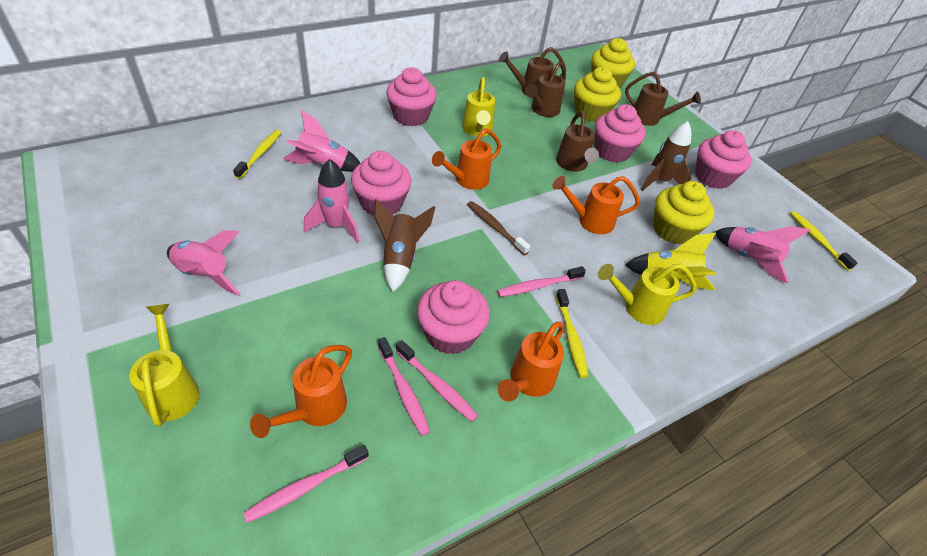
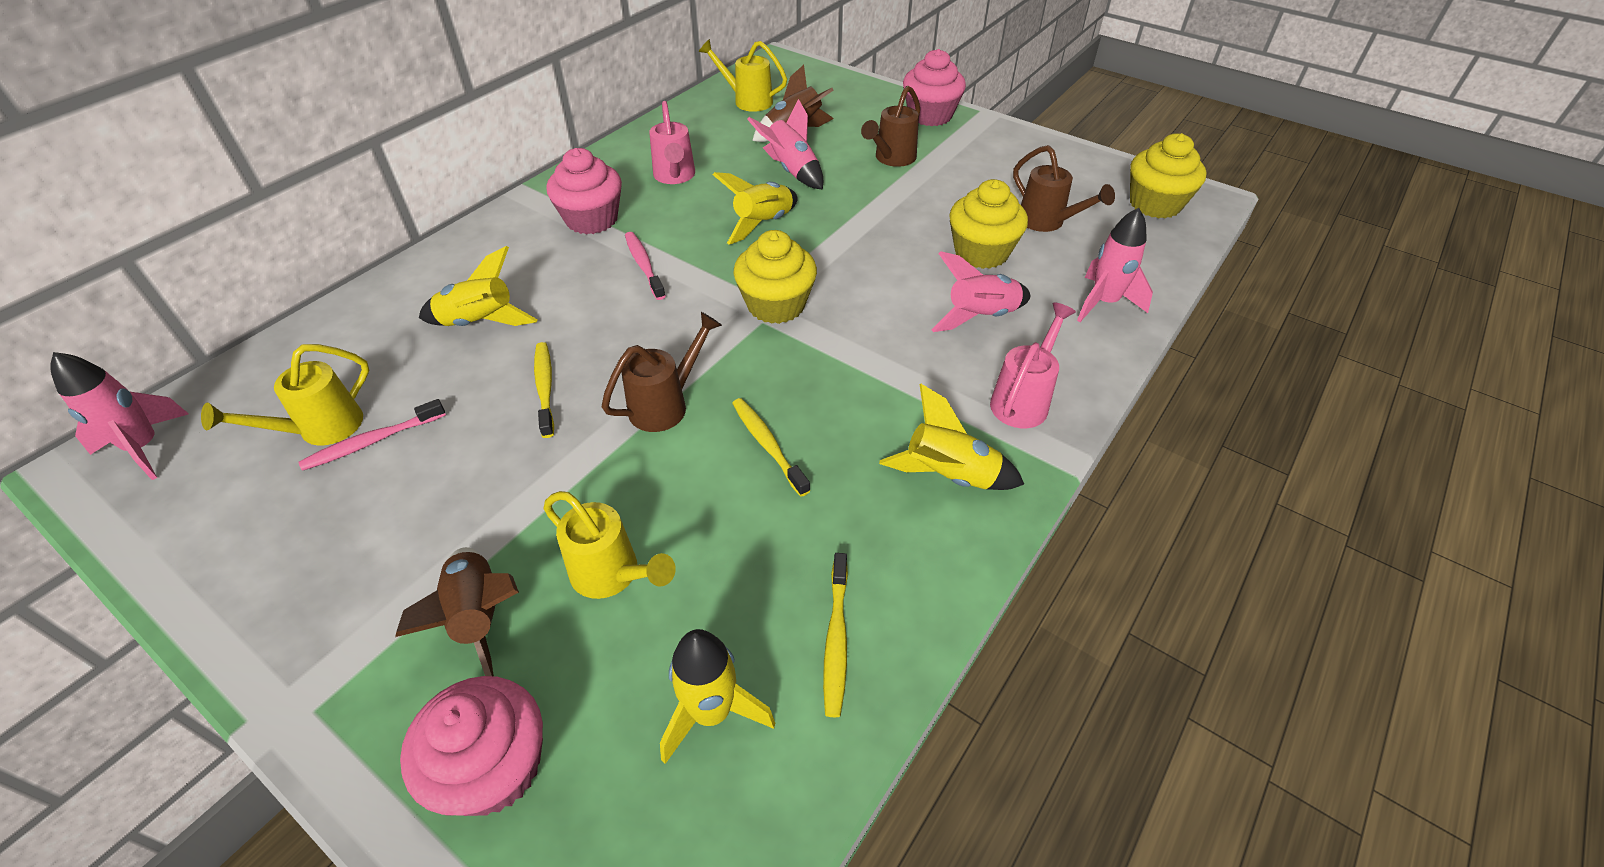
brown toothbrush: 1 -> 0
brown watering can: 4 -> 3
orange watering can: 4 -> 0
pink cupcake: 5 -> 3
pink toothbrush: 4 -> 2
pink watering can: 0 -> 2
yellow rocket: 1 -> 4

